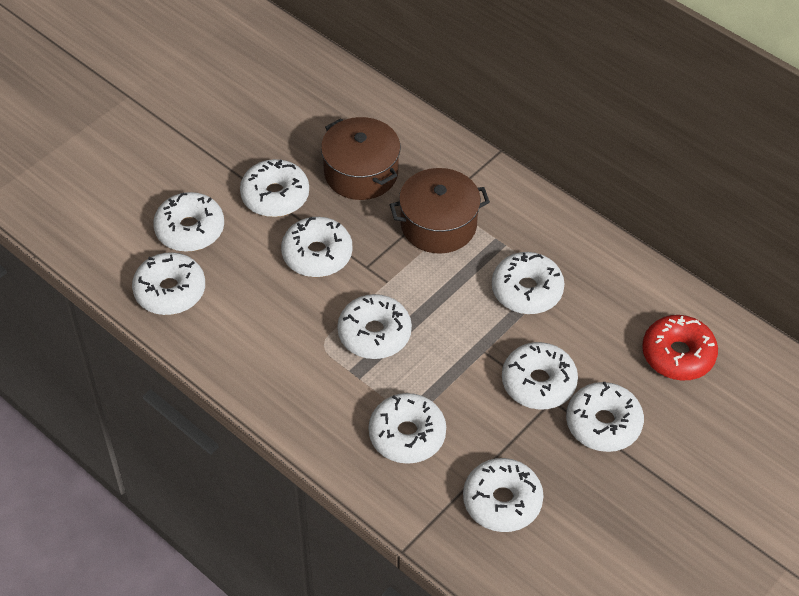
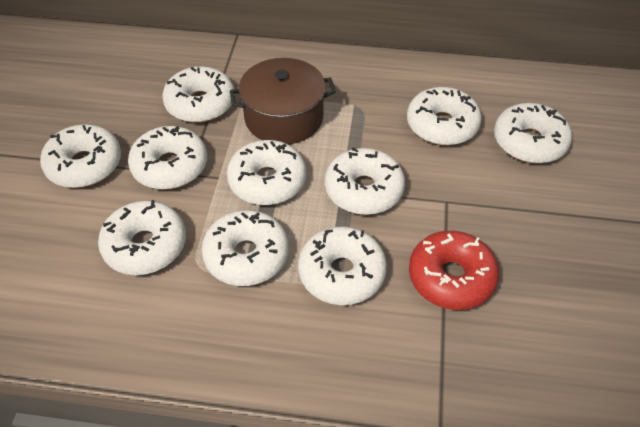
brown pot: 2 -> 1

